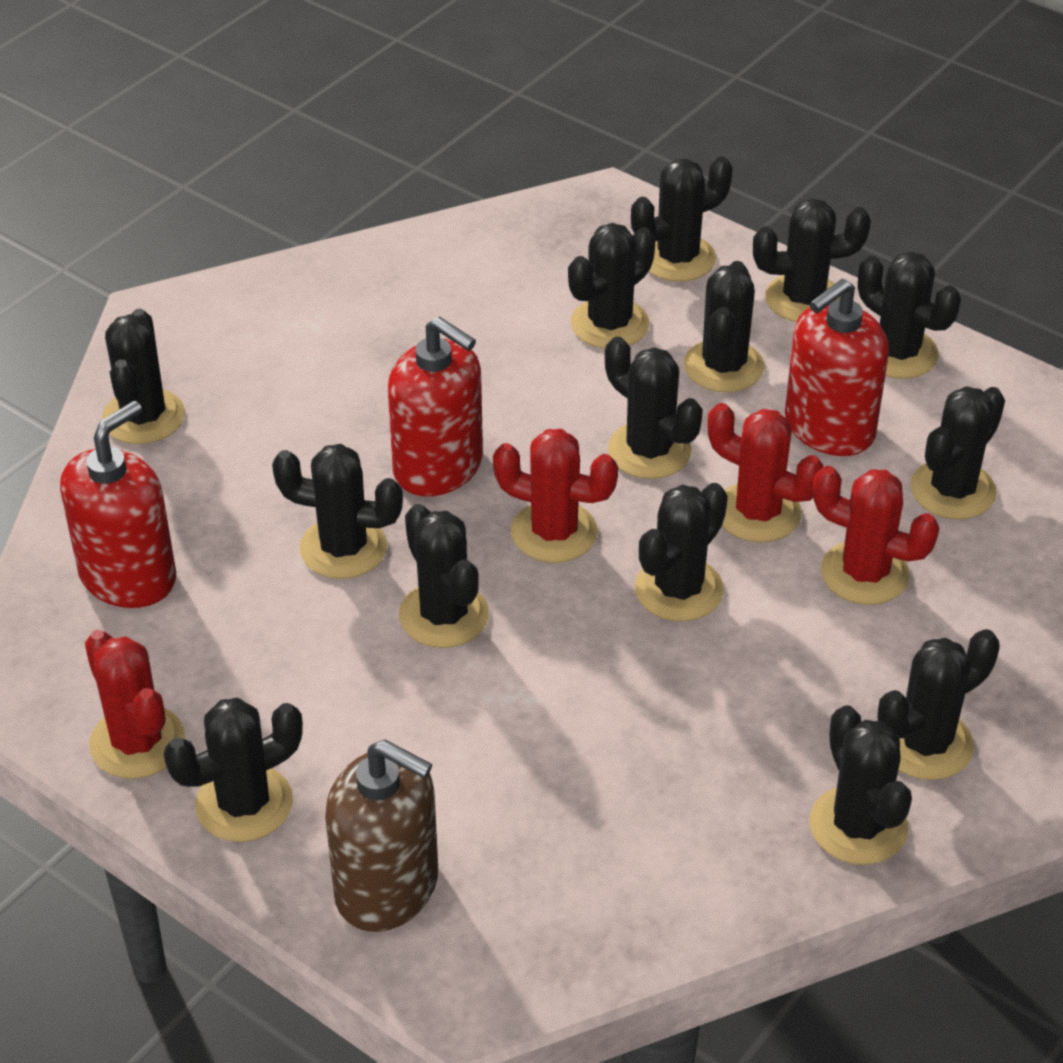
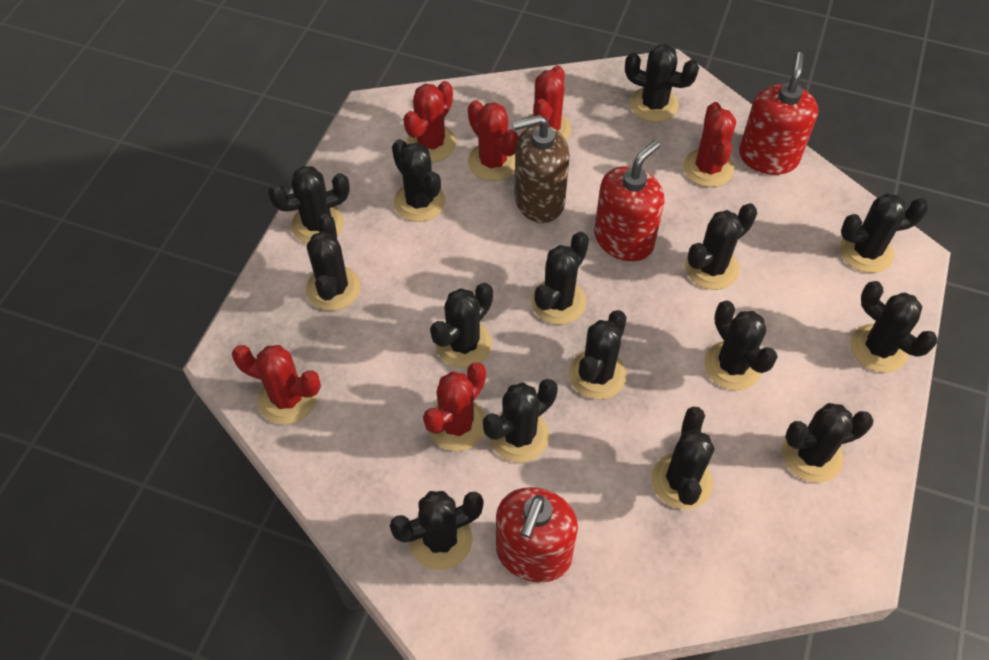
black cactus: 14 -> 15
red cactus: 4 -> 6

